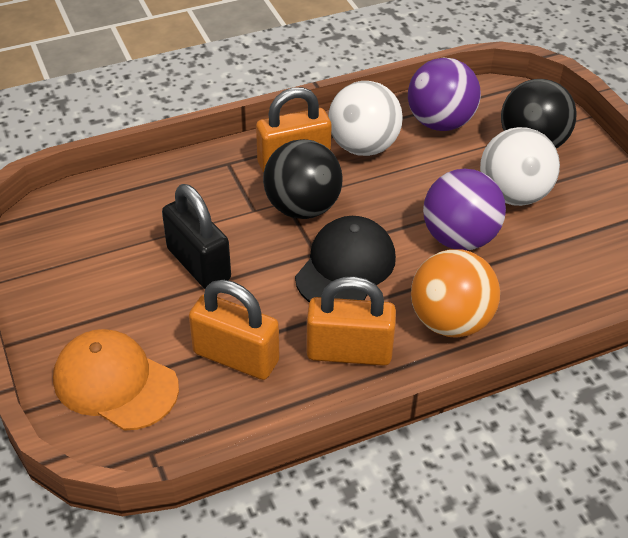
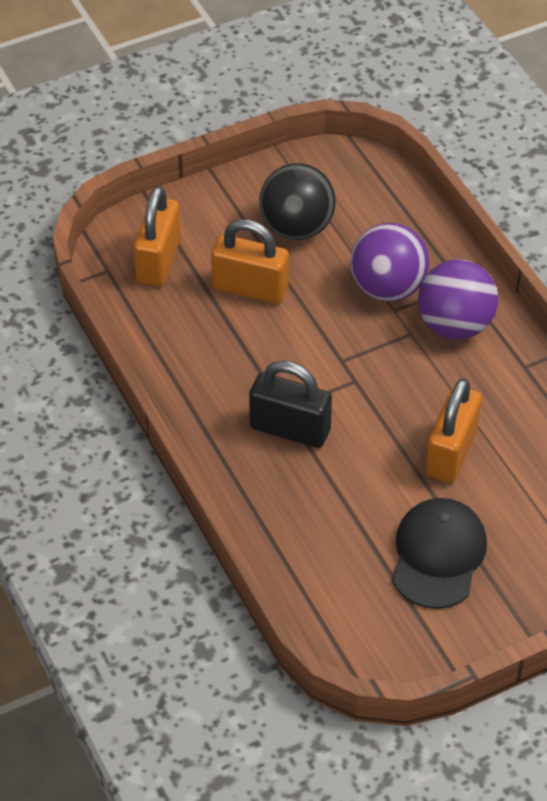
black ball: 2 -> 1
orange ball: 1 -> 0
orange cap: 1 -> 0
white ball: 2 -> 0

